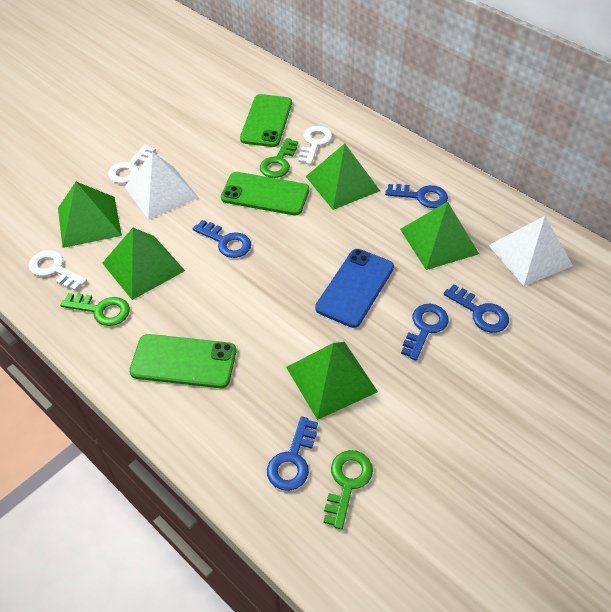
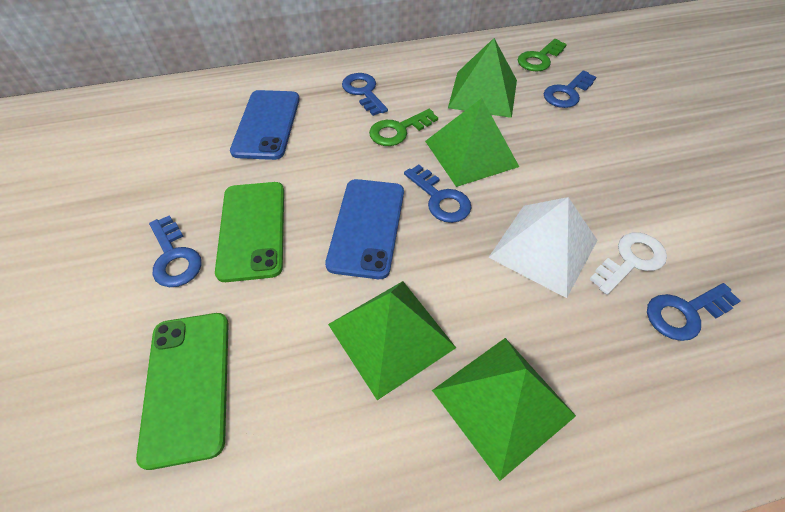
blue phone: 1 -> 2
green key: 3 -> 2
green phone: 3 -> 2
green pyramid: 5 -> 4
white key: 3 -> 1
white pyramid: 2 -> 1

